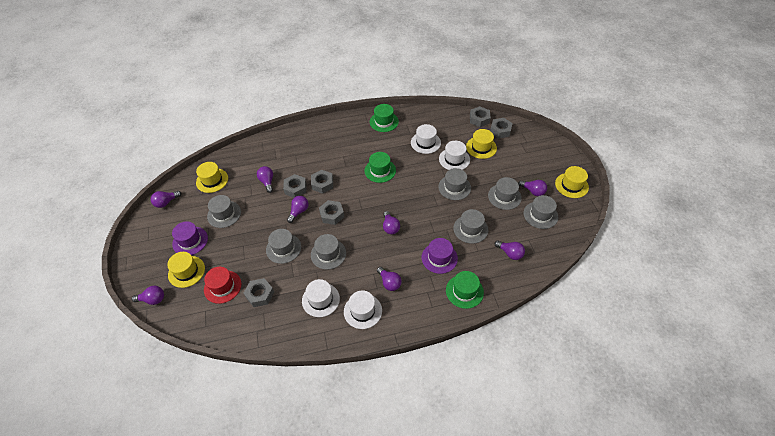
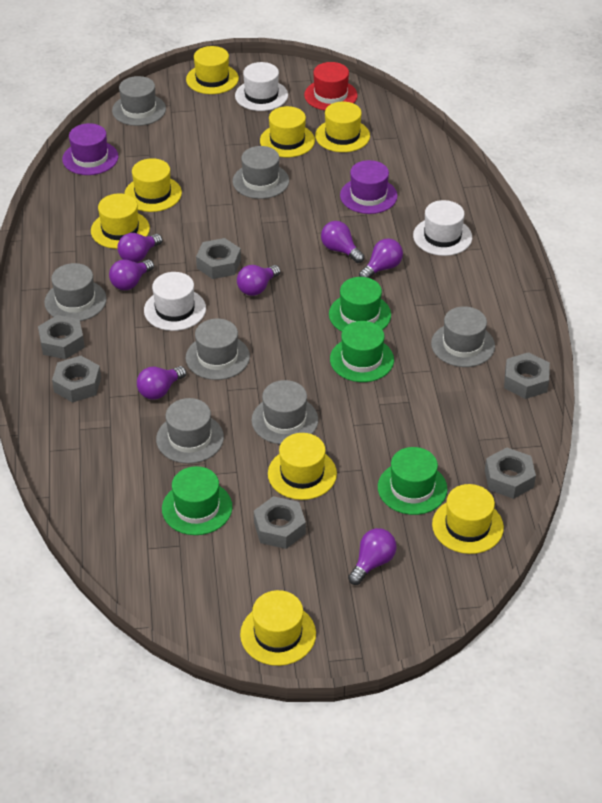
green hat: 3 -> 4
purple light bulb: 8 -> 7
white hat: 4 -> 3
yellow hat: 4 -> 8

